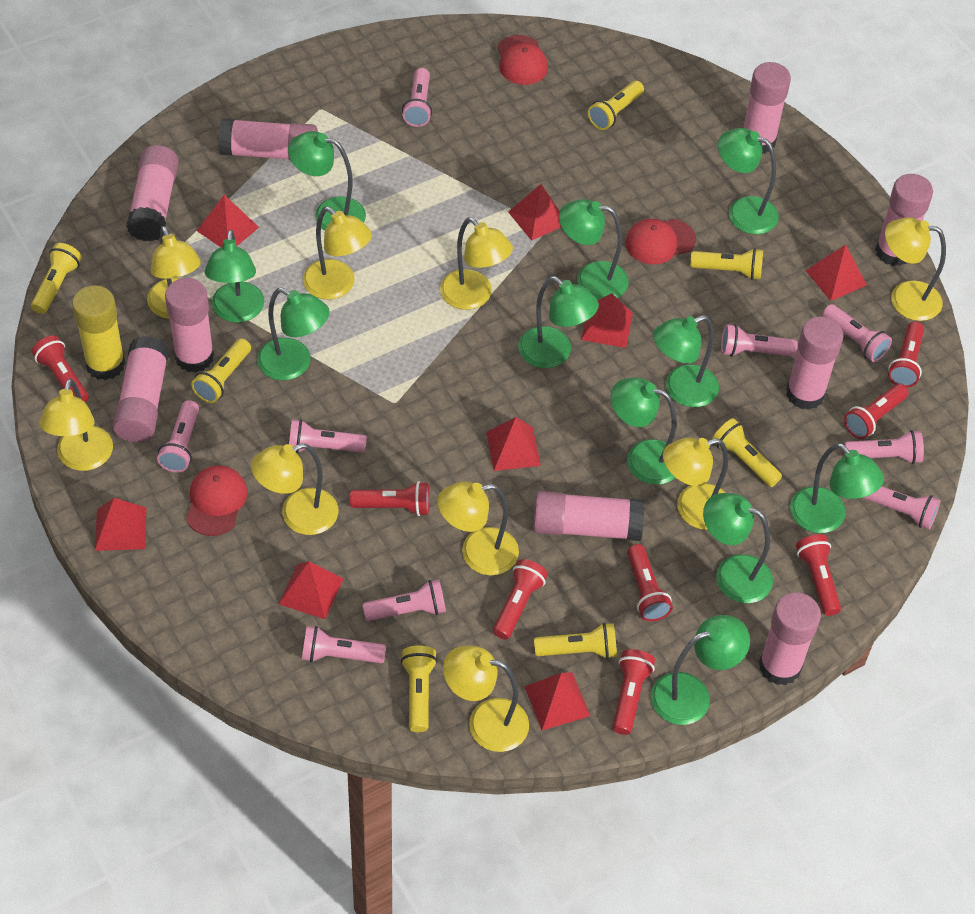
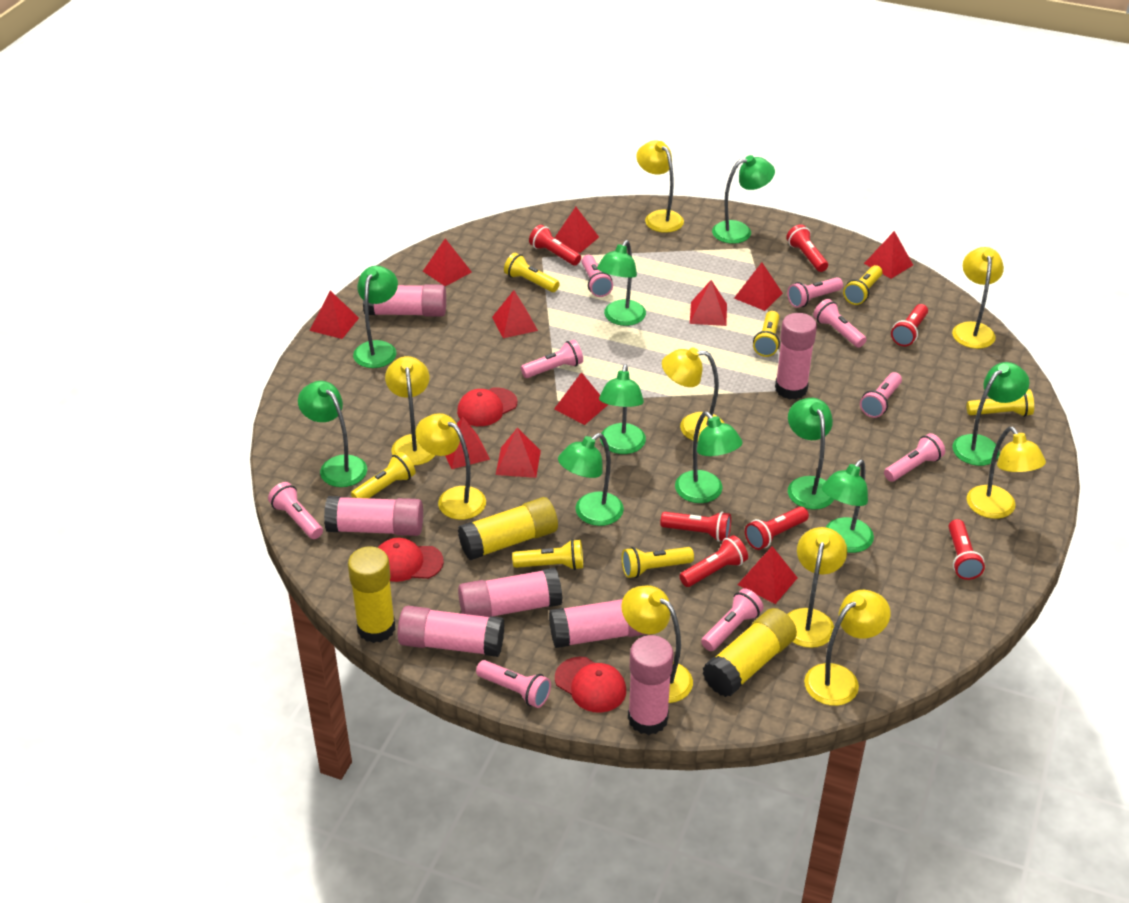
green lamp: 11 -> 10
pink glue stick: 9 -> 7
red flashlight: 8 -> 7
red pyramid: 8 -> 11
yellow glue stick: 1 -> 3

